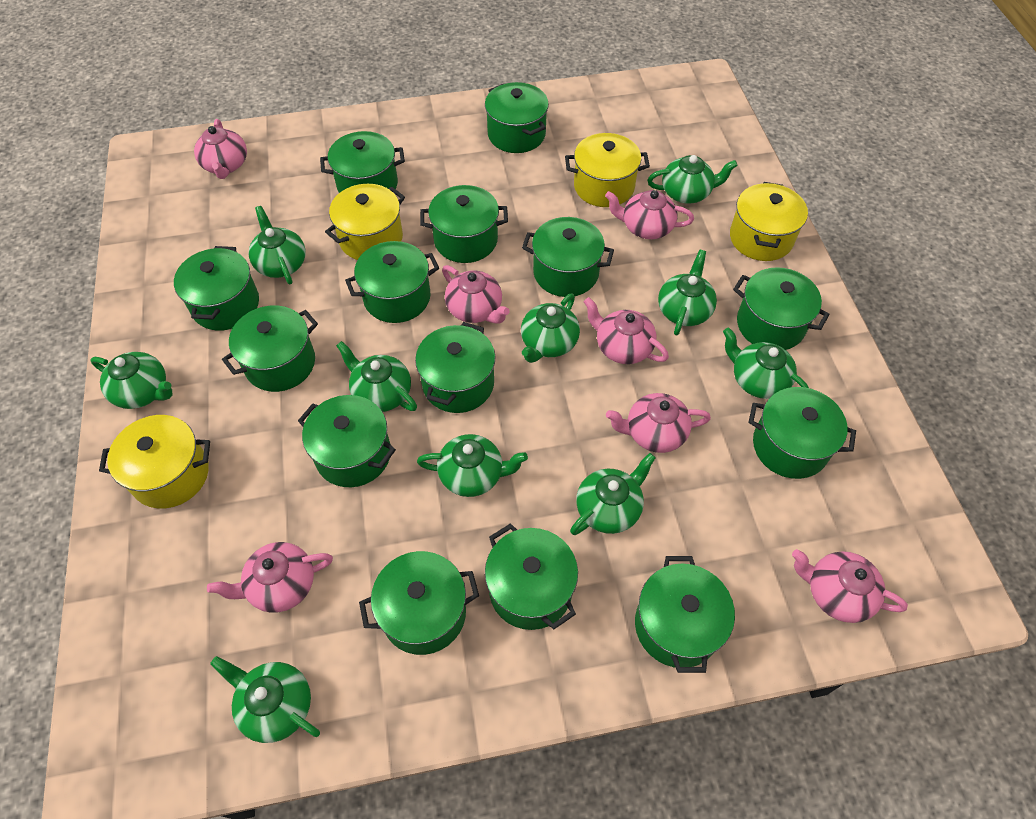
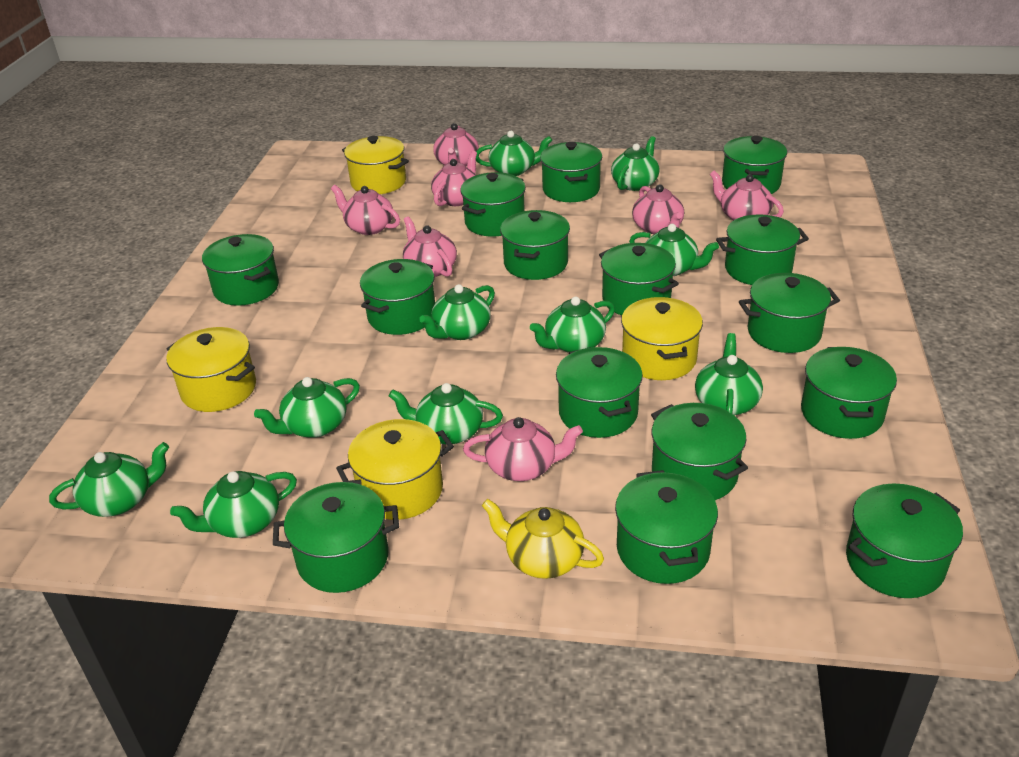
green pot: 14 -> 15
yellow teapot: 0 -> 1

